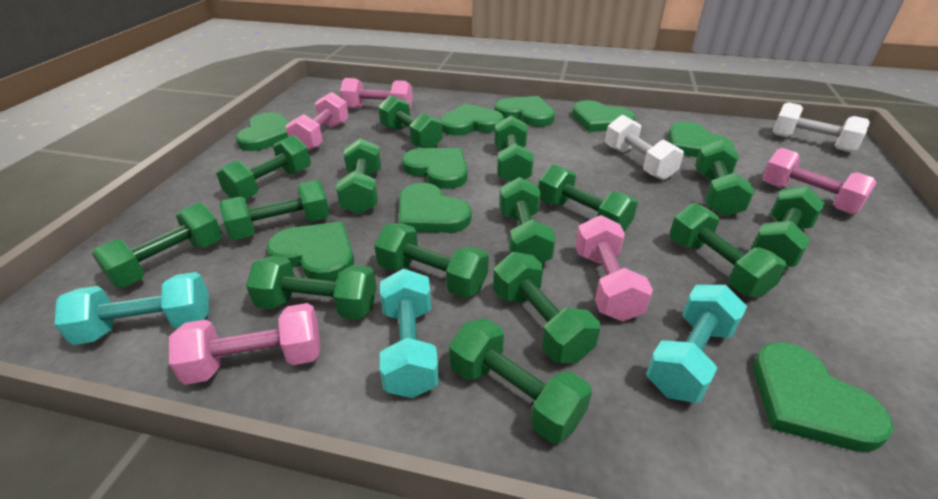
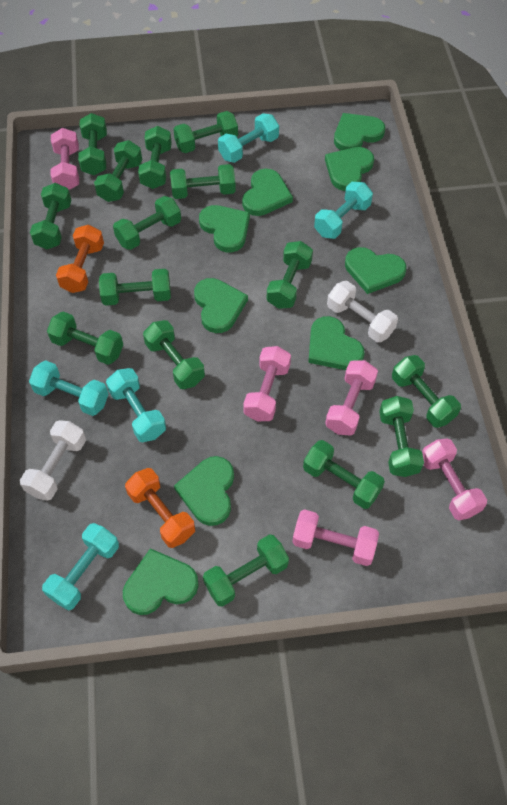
orange dumbbell: 0 -> 2
turquoise dumbbell: 3 -> 5

